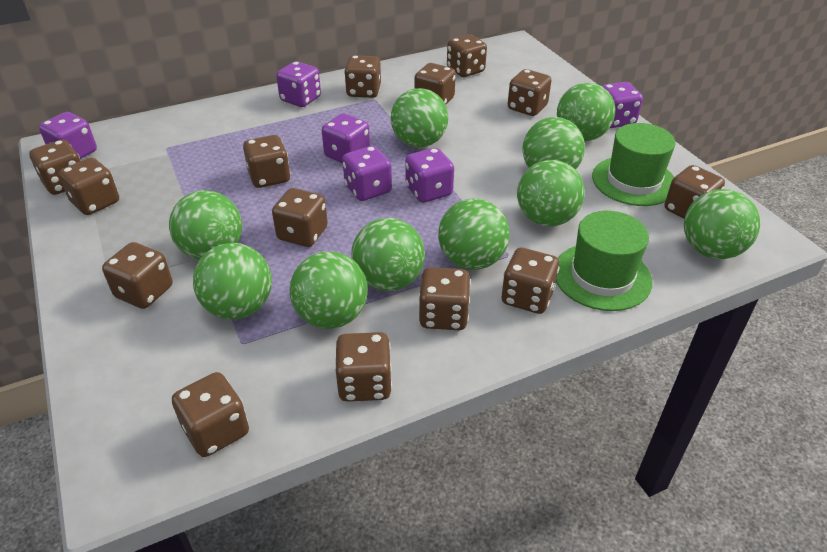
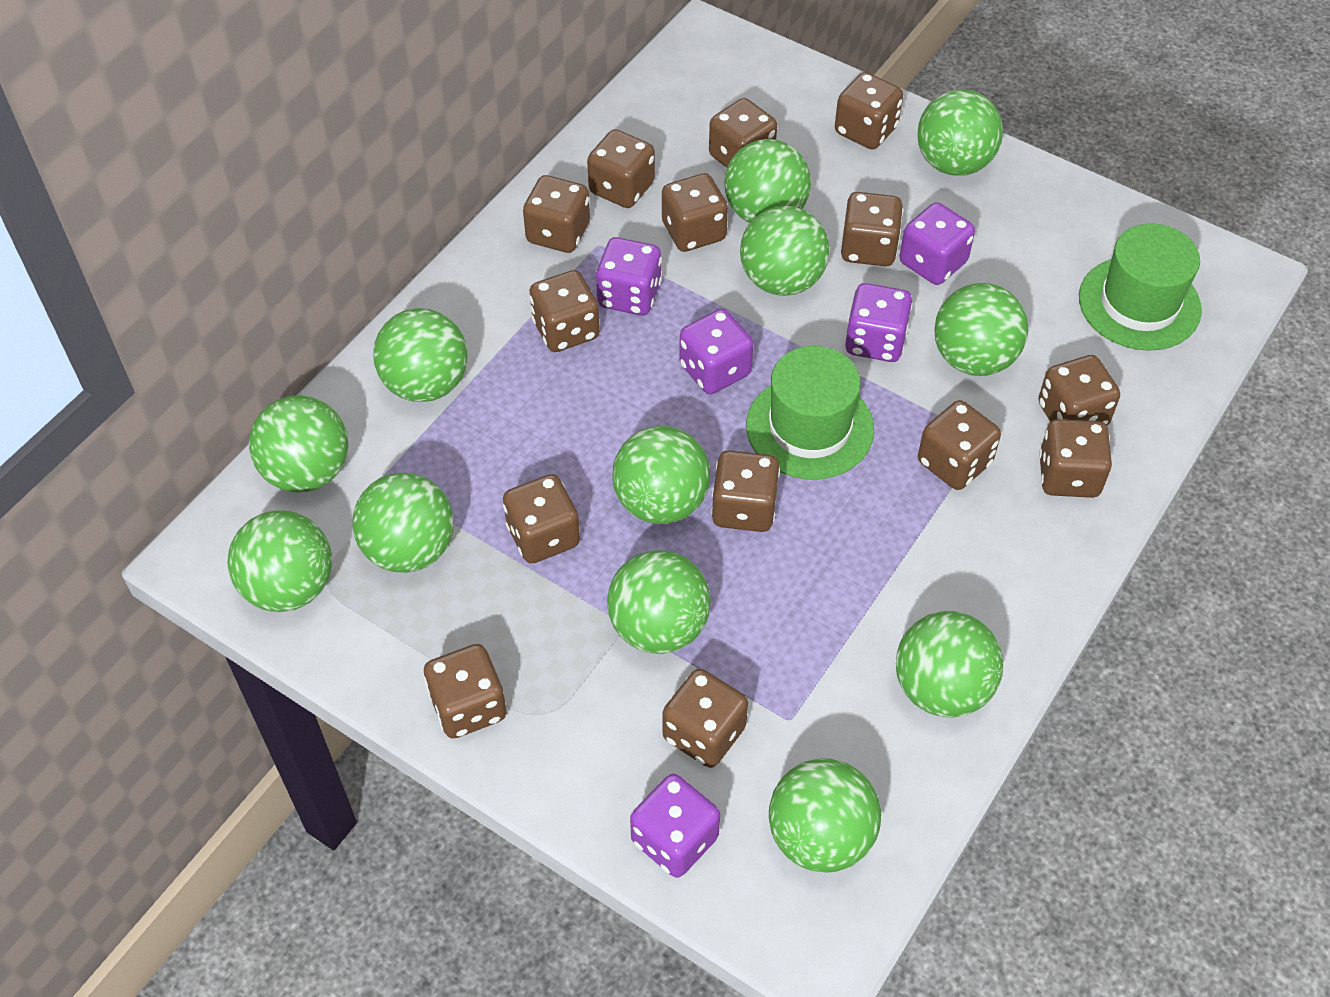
green ball: 10 -> 12
purple dice: 6 -> 5

